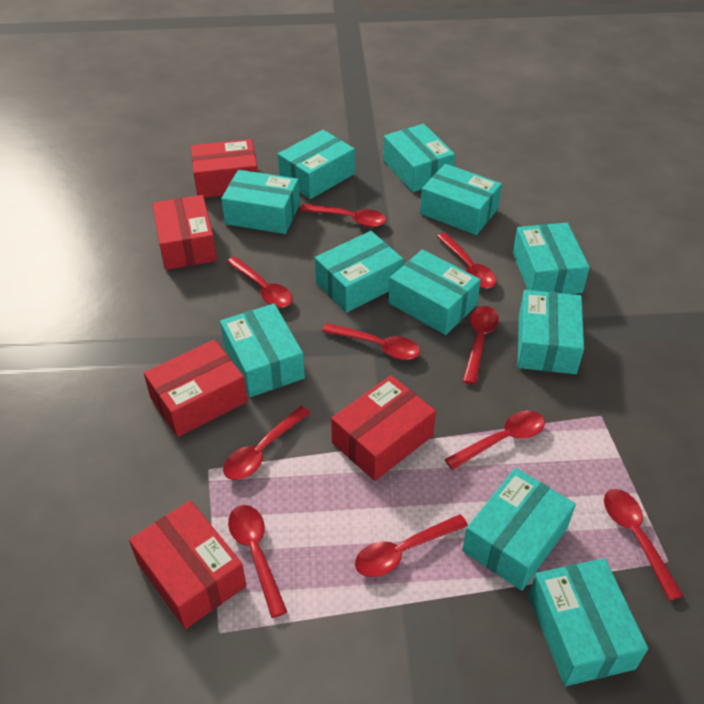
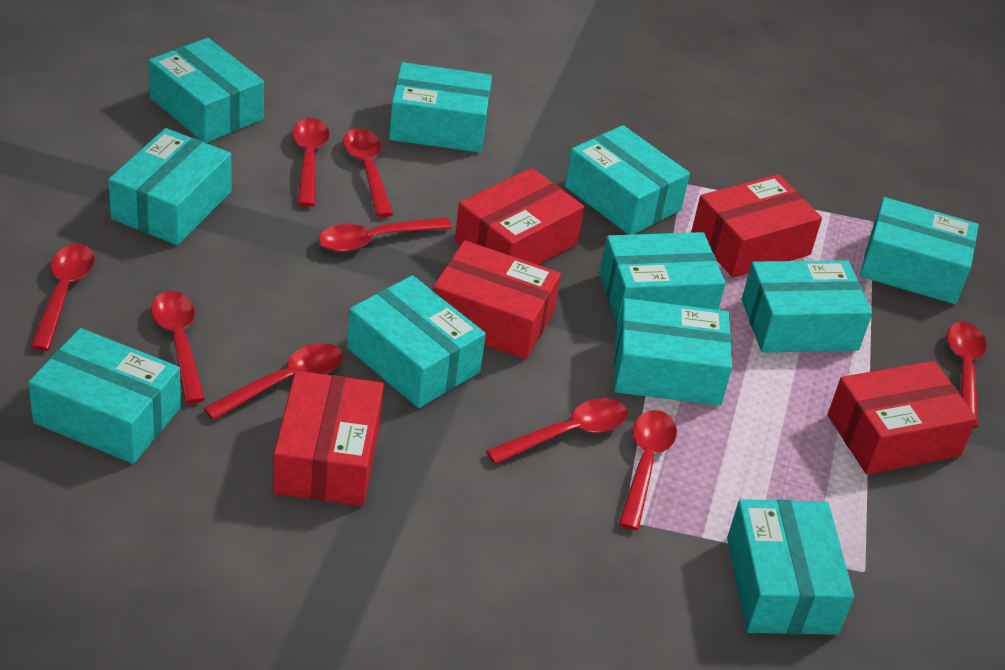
red spoon: 10 -> 9

